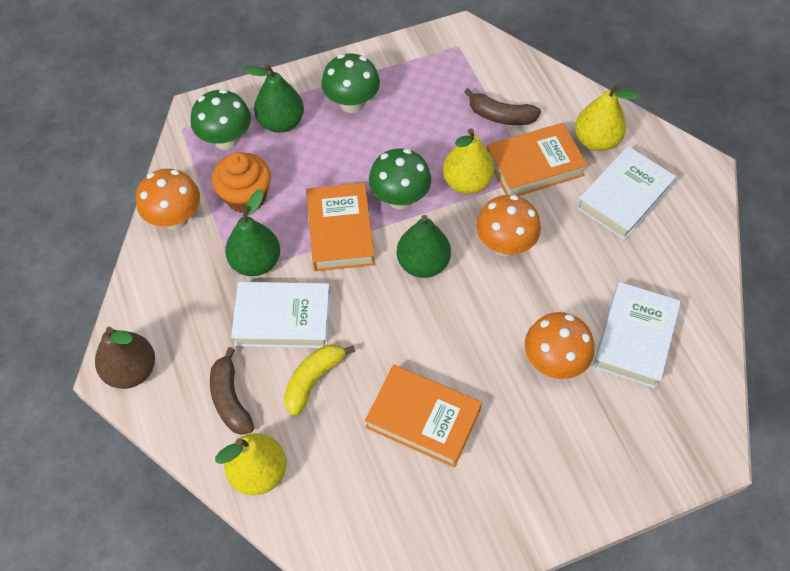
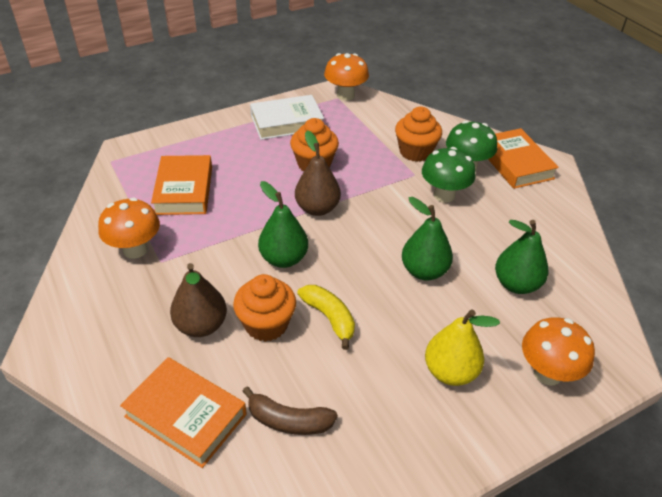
brown banana: 2 -> 1
brown pear: 1 -> 2
green mushroom: 3 -> 2
orange cupcake: 1 -> 3
white book: 3 -> 1
yellow pear: 3 -> 1

